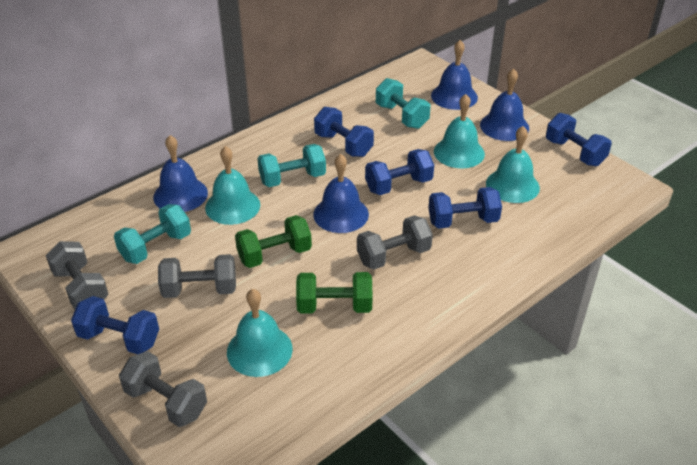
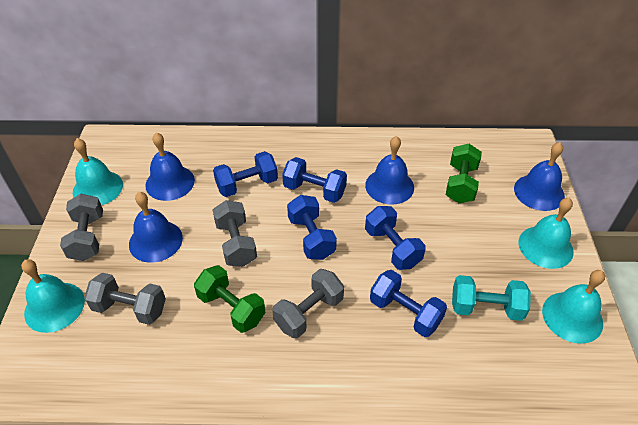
turquoise dumbbell: 3 -> 1

